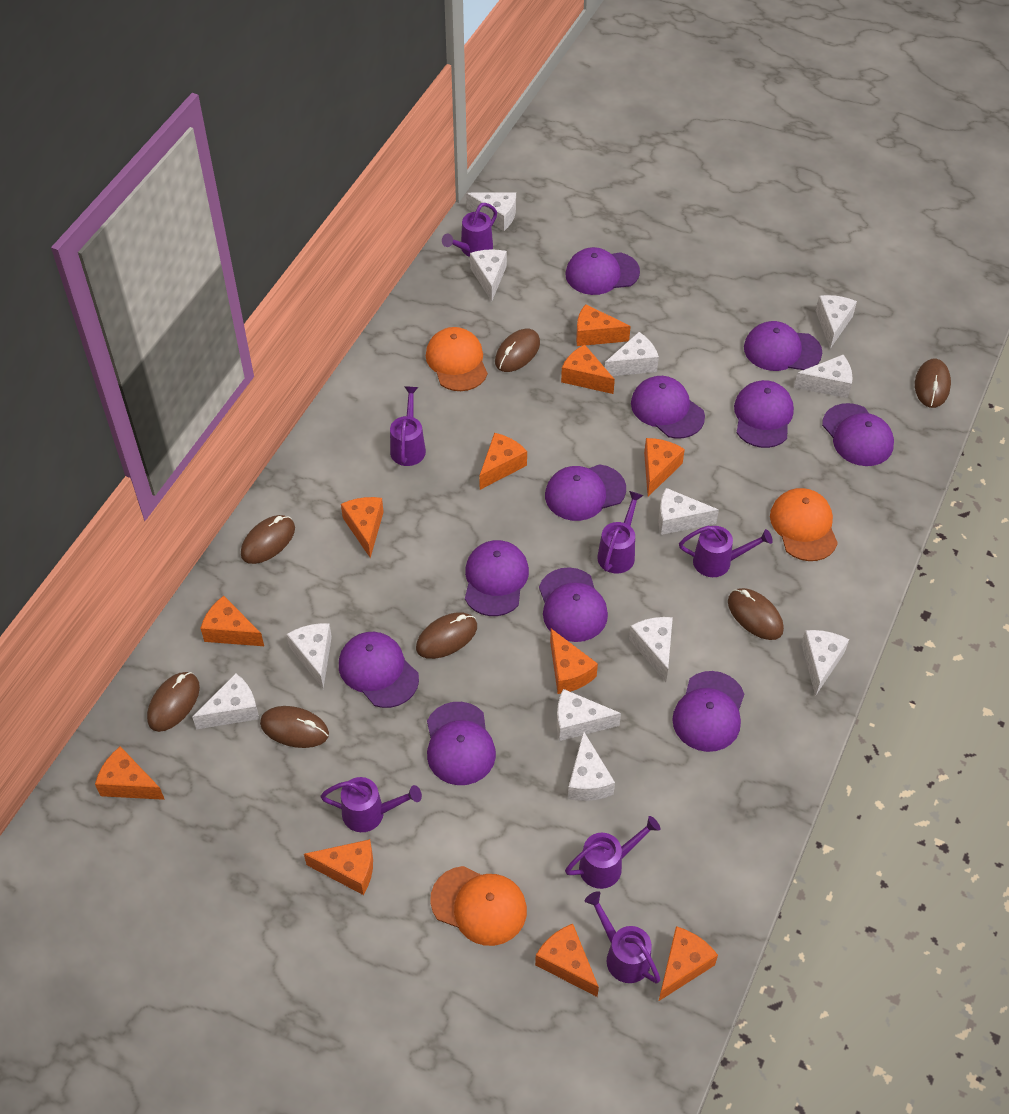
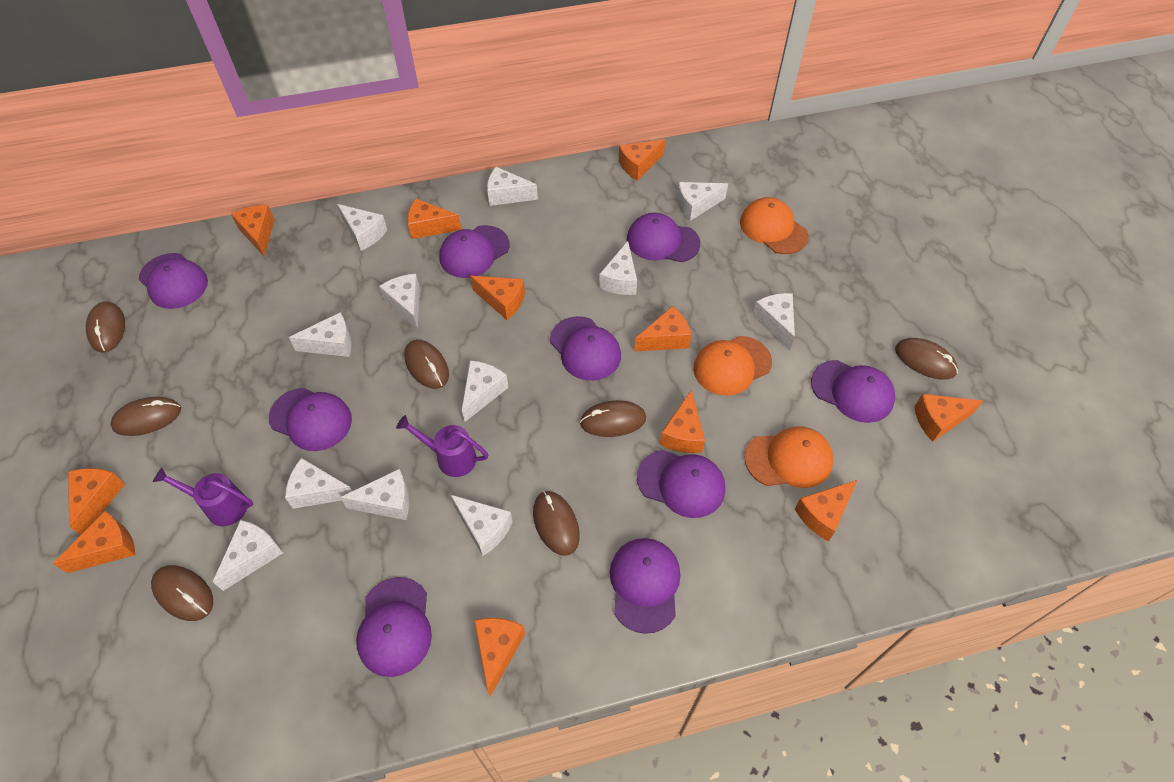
purple cap: 11 -> 9
purple watering can: 7 -> 2

